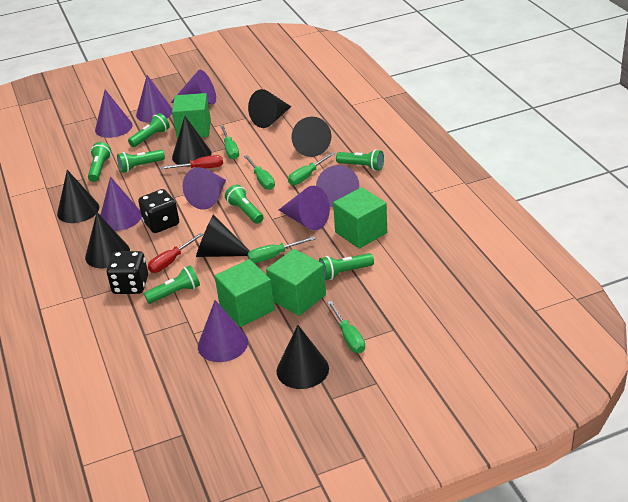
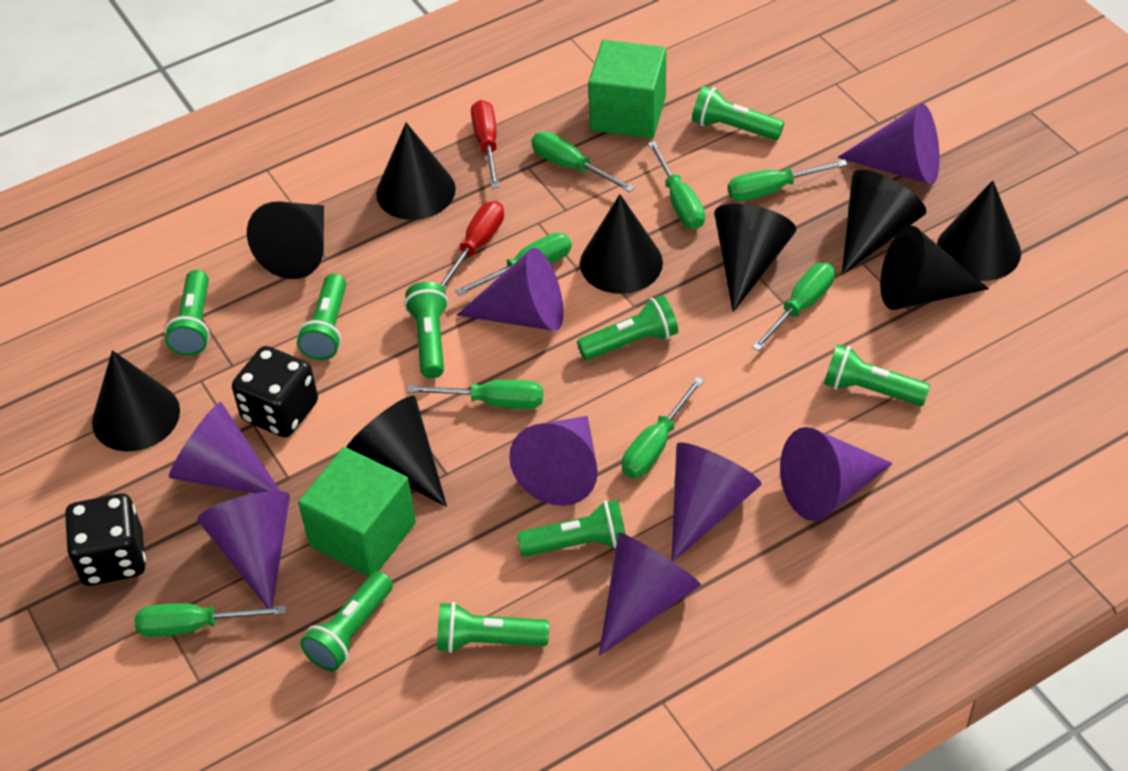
black cone: 7 -> 9
green cube: 4 -> 2
green flashlight: 7 -> 9
green screwdriver: 5 -> 8

